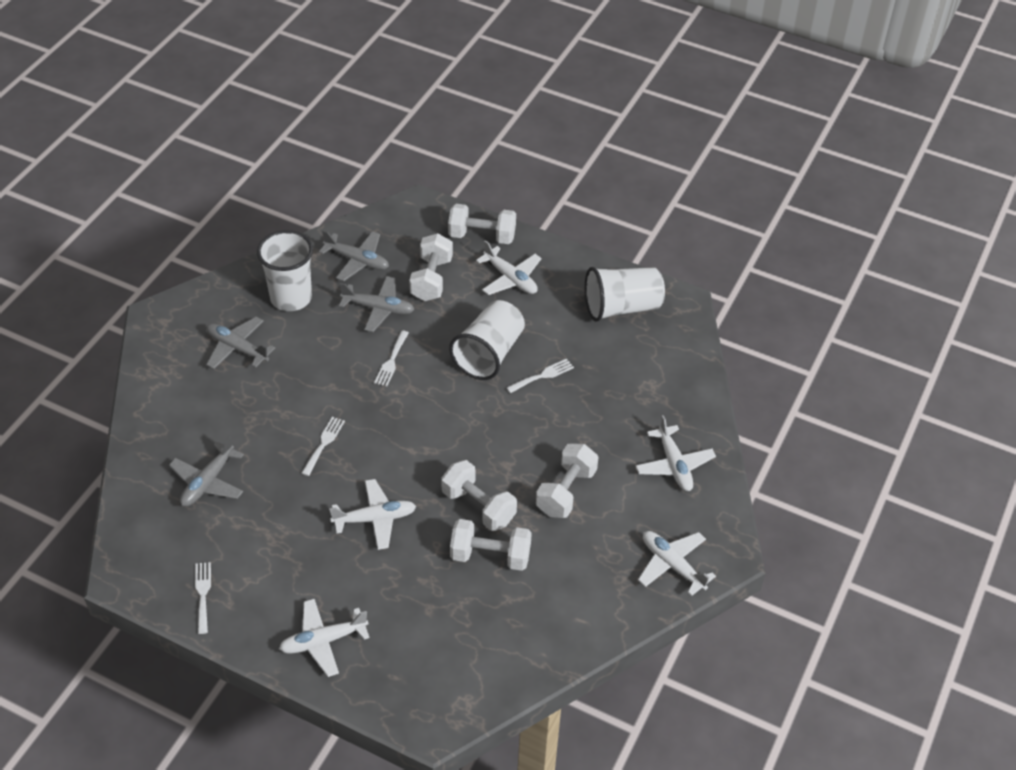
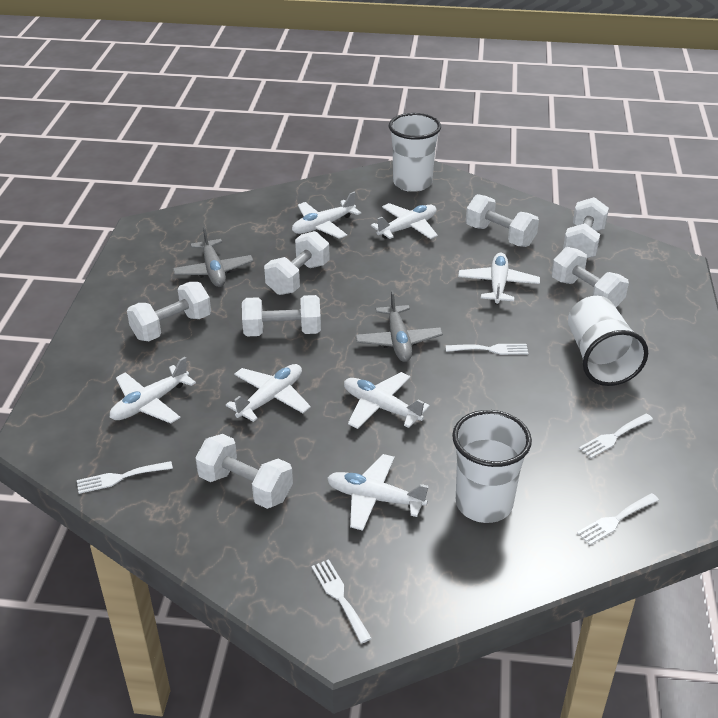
grey plane: 4 -> 2
white dumbbell: 5 -> 7
white fork: 4 -> 5
white plane: 5 -> 7

